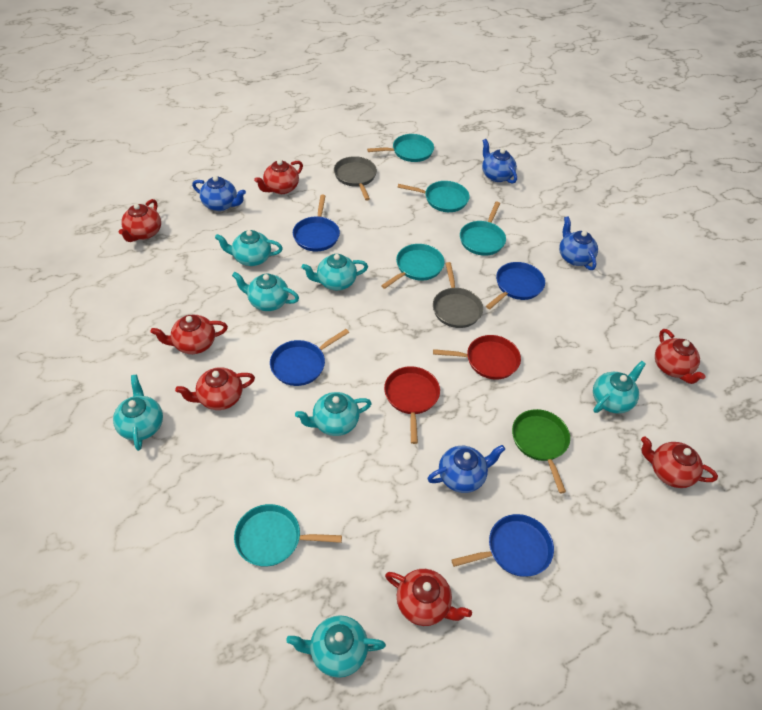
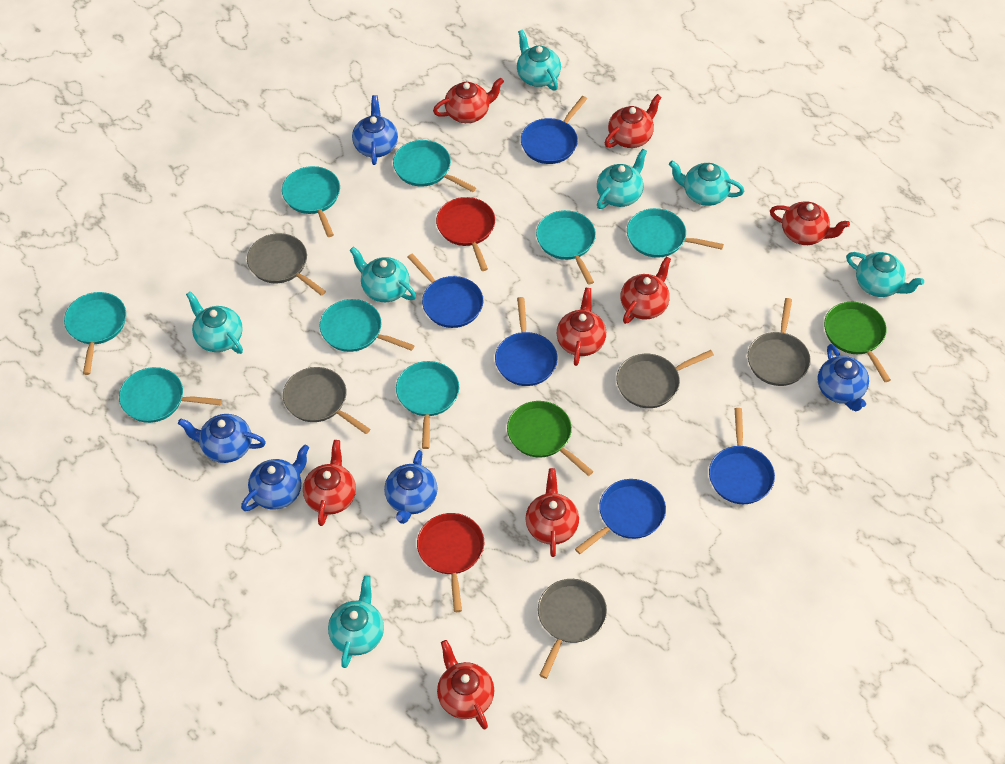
blue pan: 4 -> 5
blue teapot: 4 -> 5
green pan: 1 -> 2
grey pan: 2 -> 5
red teapot: 7 -> 8
turquoise pan: 5 -> 8

